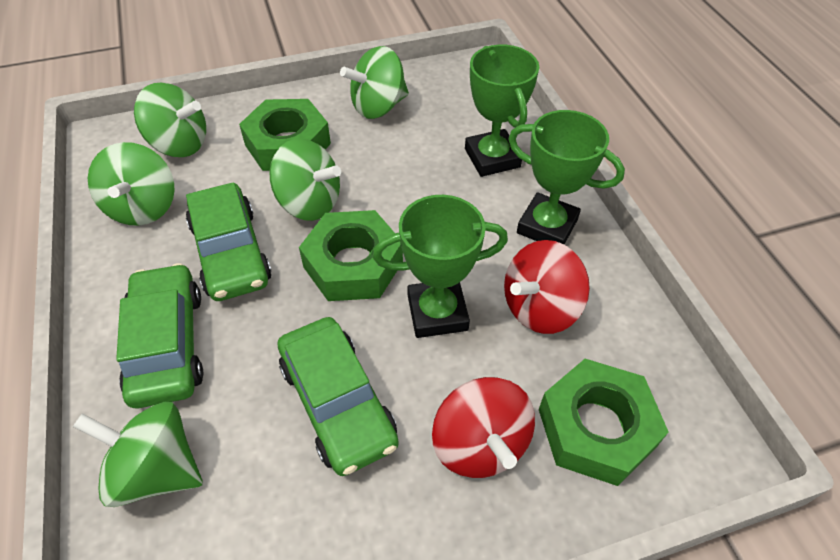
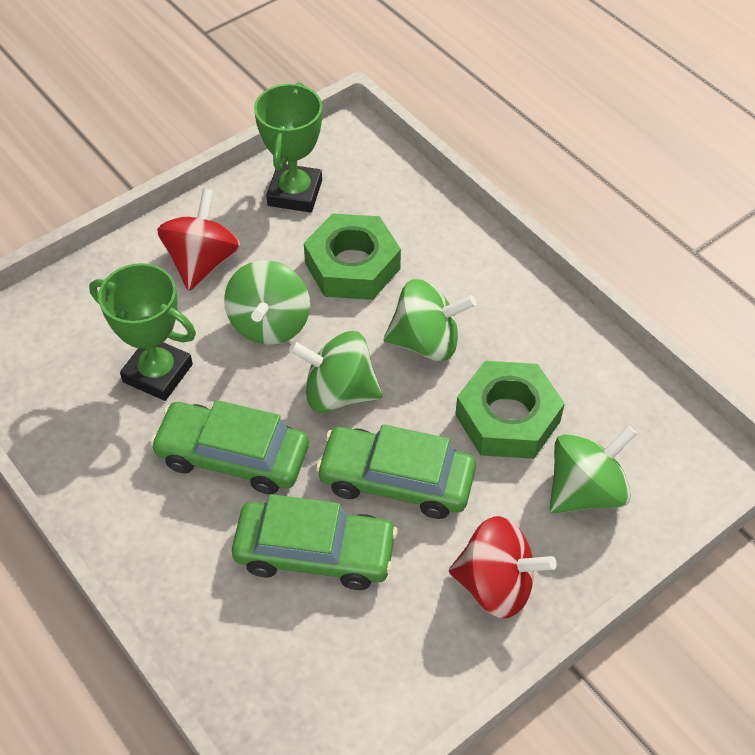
green nut: 3 -> 2
green spinning top: 5 -> 4
green trophy: 3 -> 2

